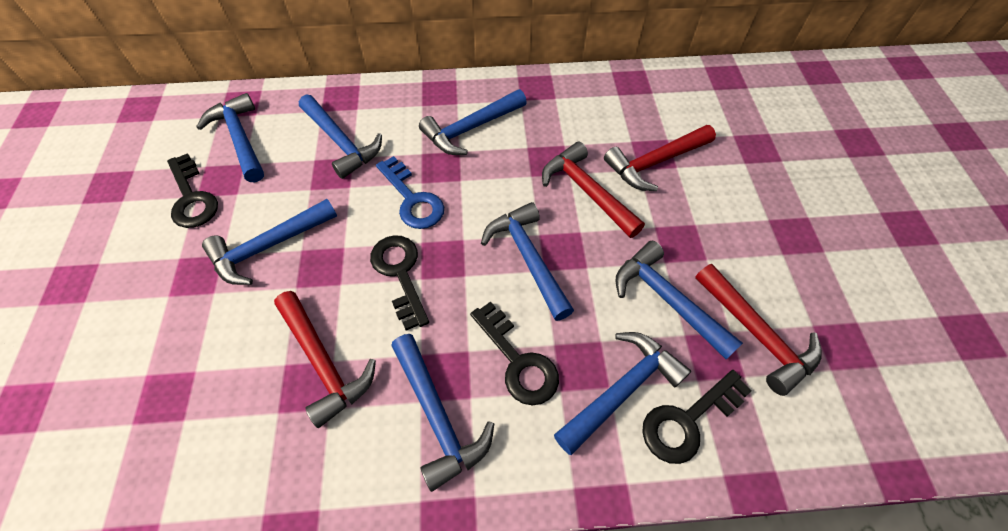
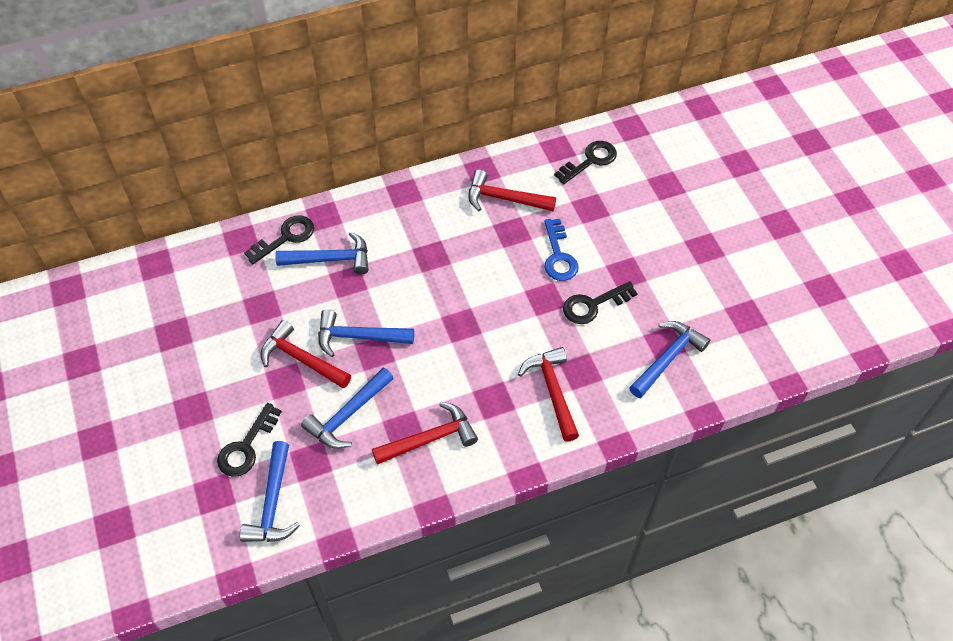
blue hammer: 8 -> 5

